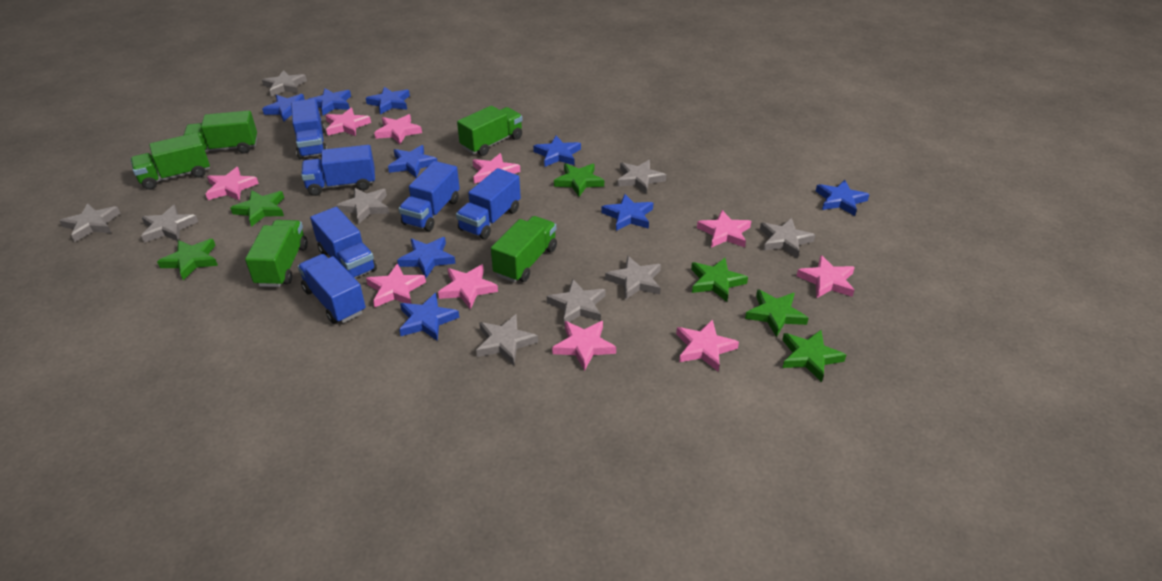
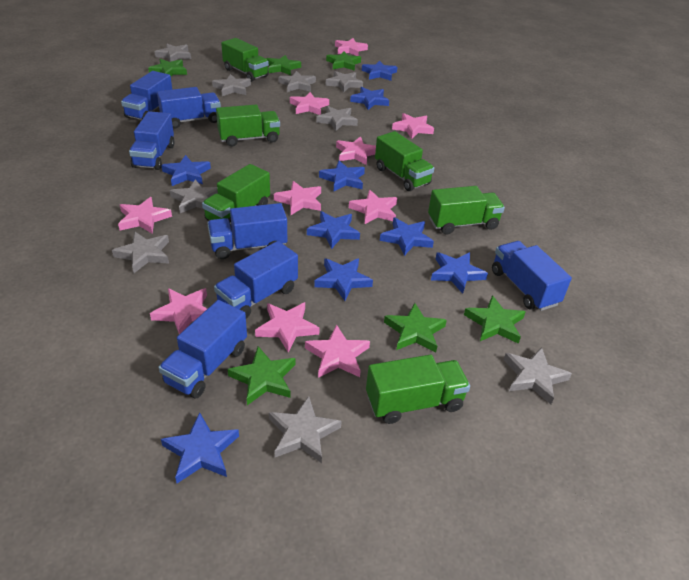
blue truck: 6 -> 7
green truck: 5 -> 6

